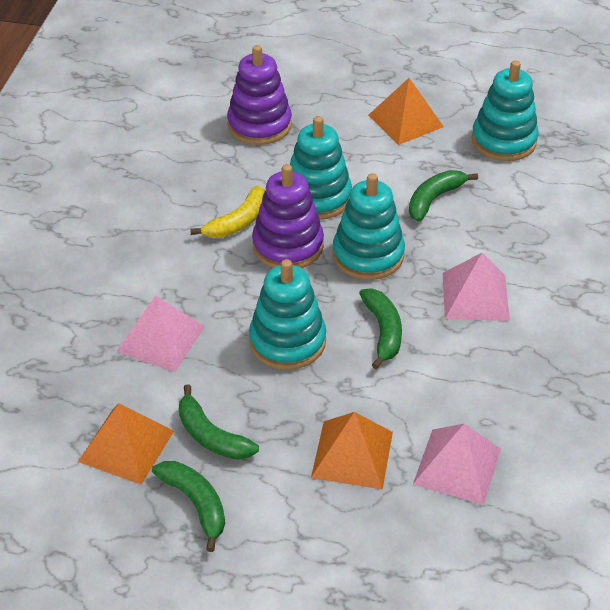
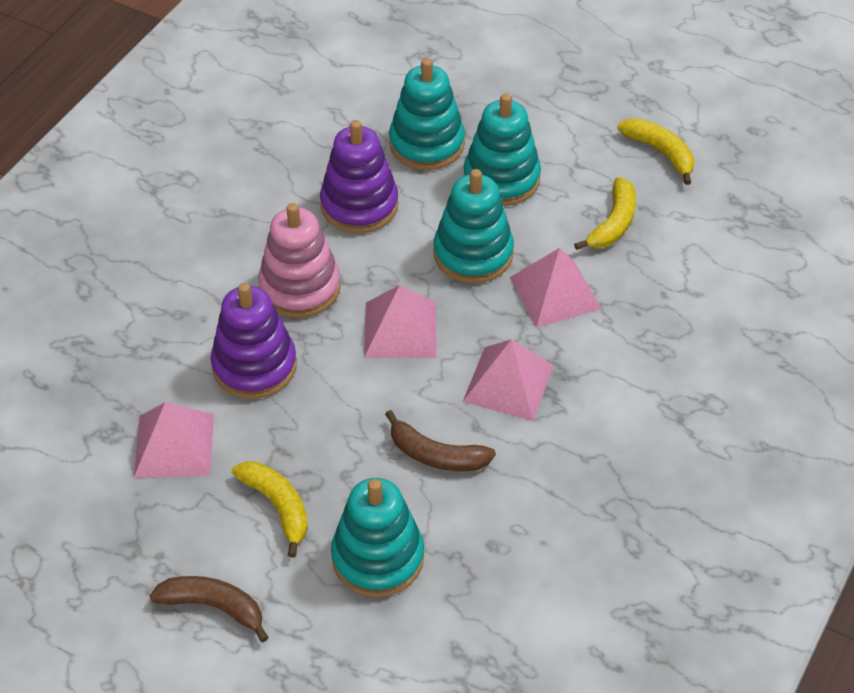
brown banana: 0 -> 2
green banana: 4 -> 0
orange pyramid: 3 -> 0
pink pyramid: 3 -> 4
pink stacking toy: 0 -> 1
yellow banana: 1 -> 3

